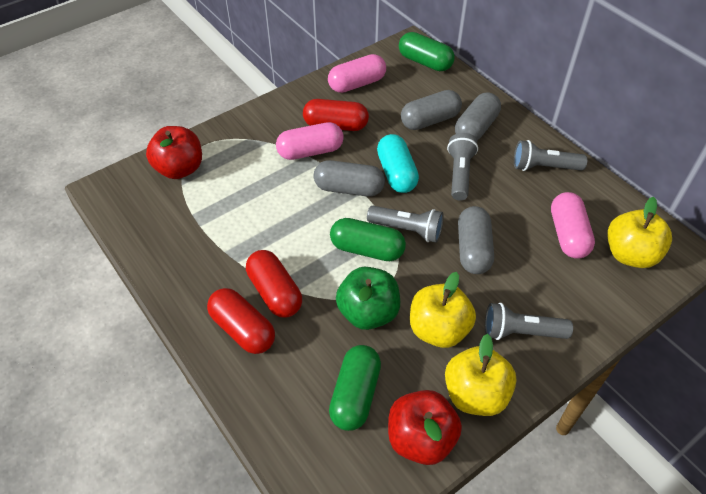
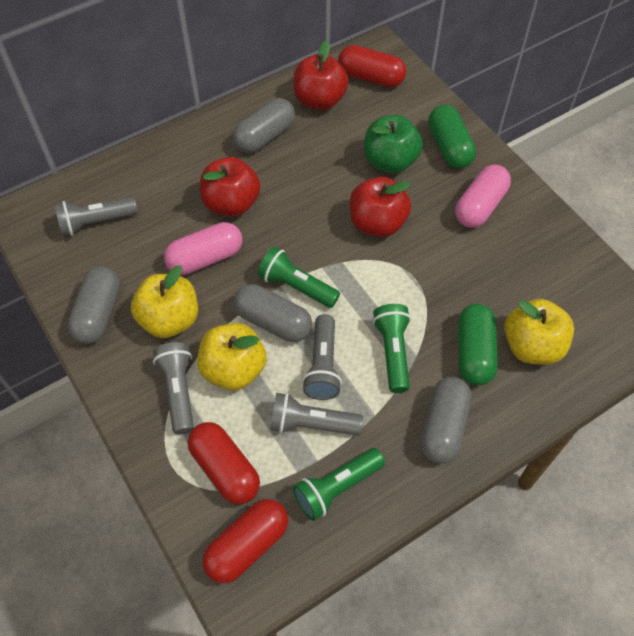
green capsule: 3 -> 2
green flashlight: 0 -> 3
pink capsule: 3 -> 2
red apple: 2 -> 3
turquoise capsule: 1 -> 0

